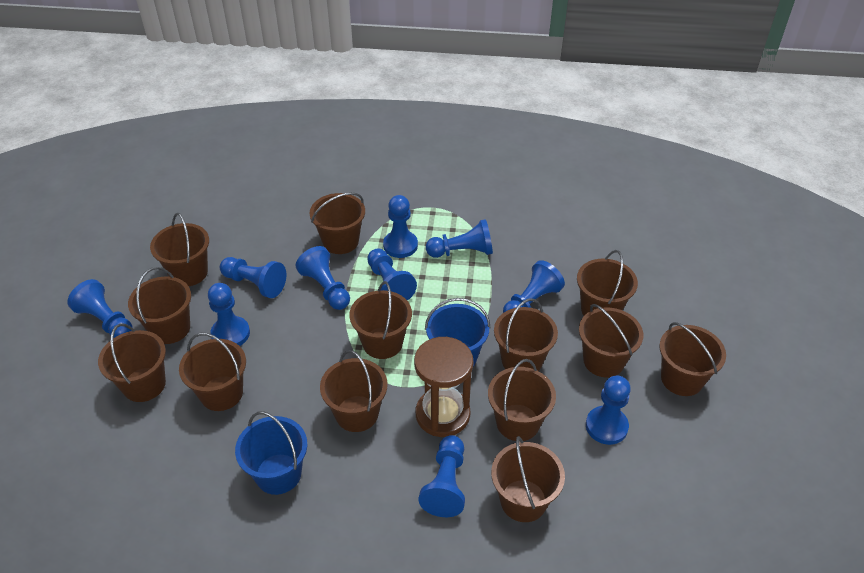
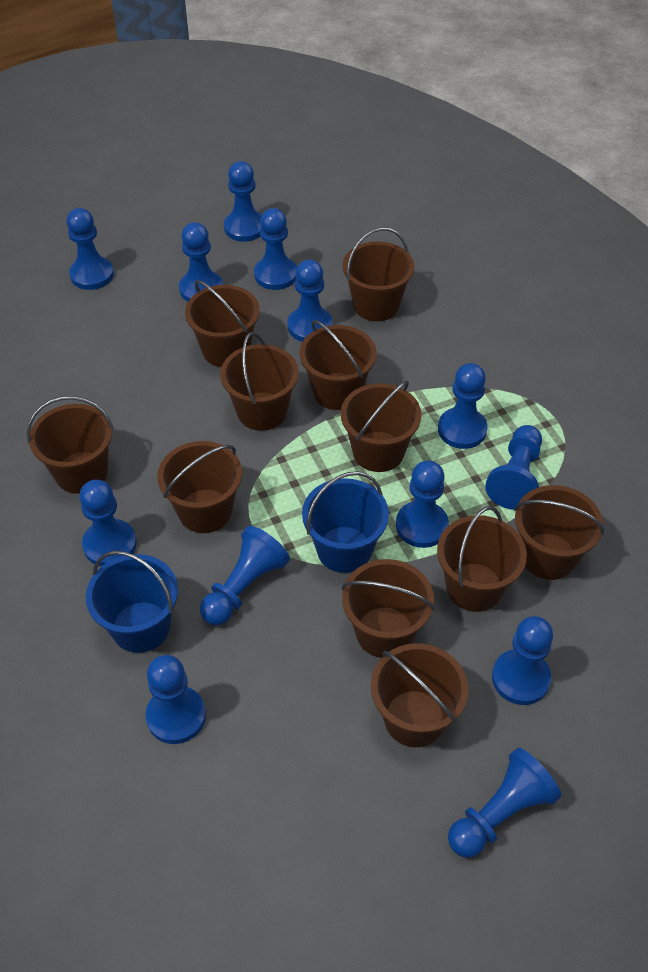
blue pawn: 10 -> 13
brown bucket: 13 -> 11
brown hourglass: 1 -> 0

